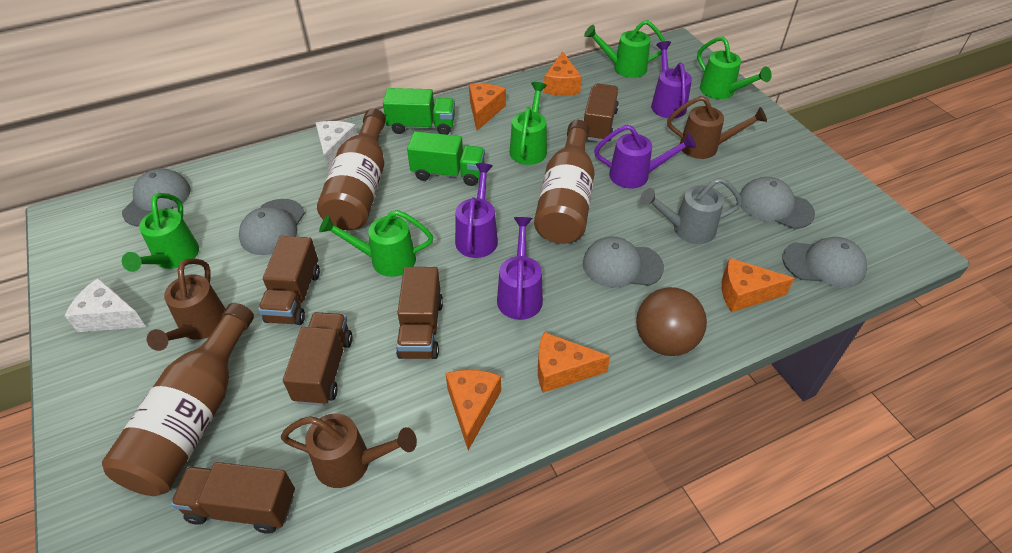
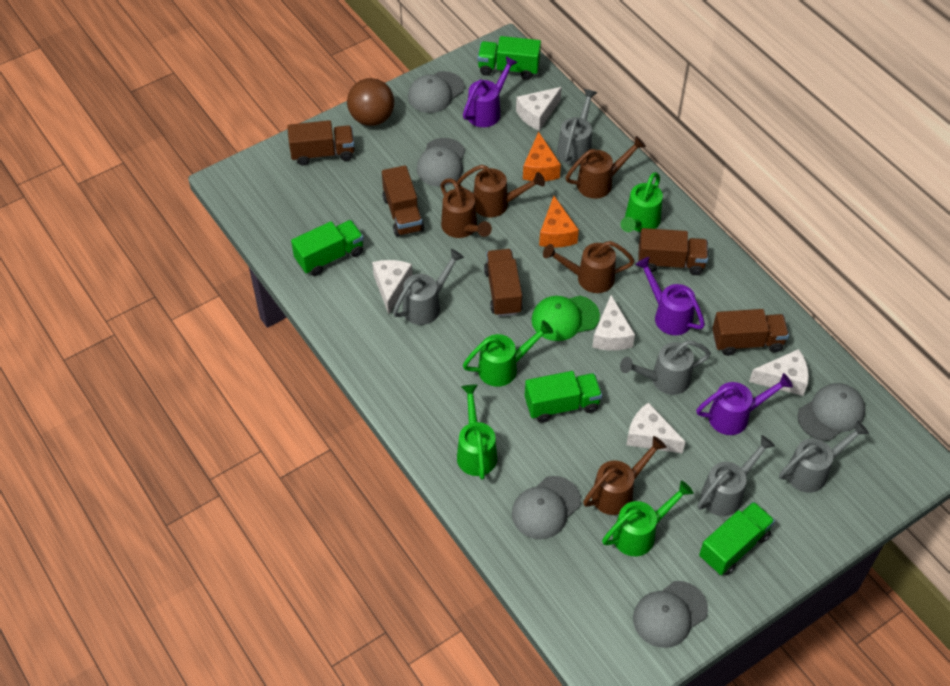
brown bottle: 3 -> 0
brown watering can: 3 -> 5
green cap: 0 -> 1
green truck: 2 -> 4
green watering can: 5 -> 4
grey watering can: 1 -> 5
orange cheese: 5 -> 2
purple watering can: 4 -> 3
white cheese: 2 -> 5

